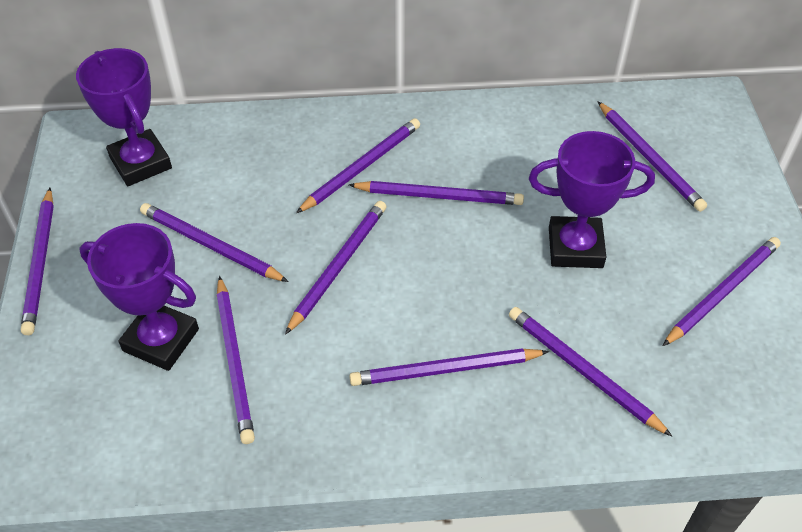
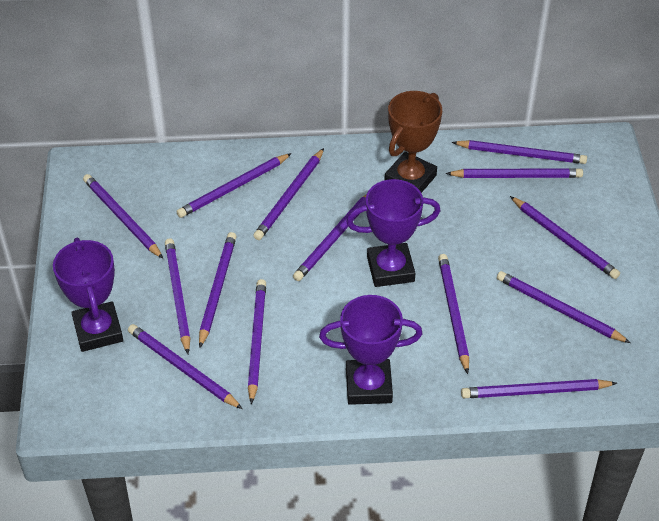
brown trophy: 0 -> 1
purple pencil: 10 -> 14

